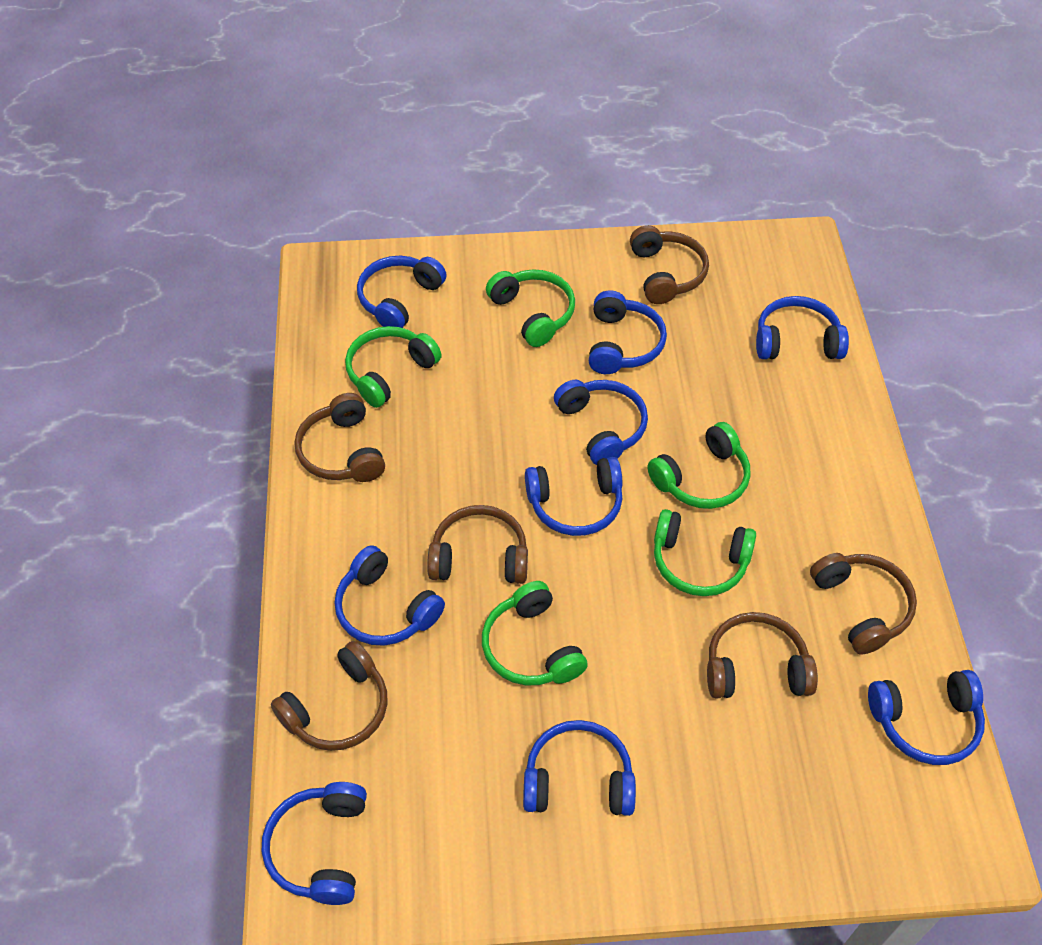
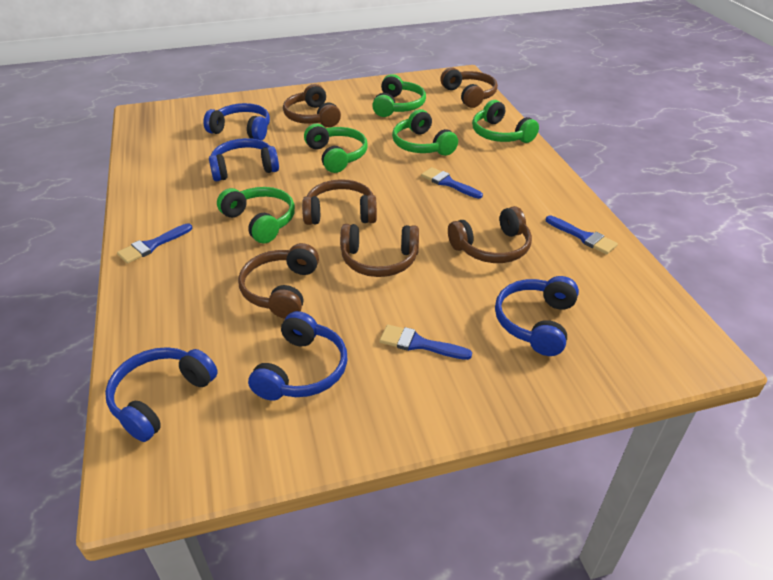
blue brush: 0 -> 4
blue headphones: 9 -> 5

